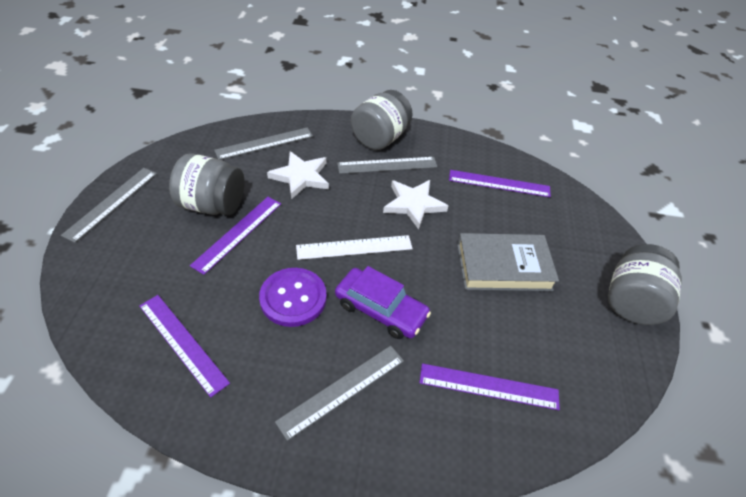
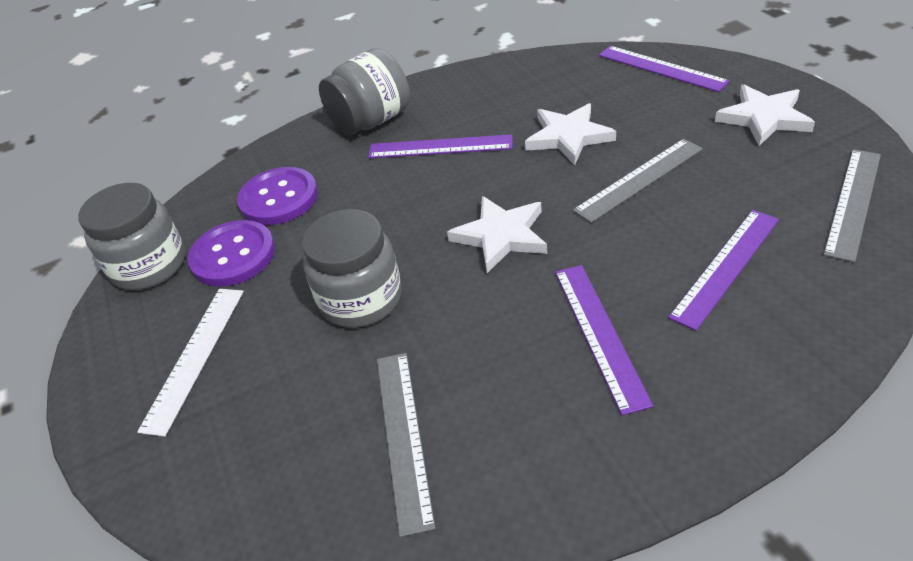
grey book: 1 -> 0
grey ruler: 4 -> 3
purple button: 1 -> 2
purple car: 1 -> 0
white star: 2 -> 3

